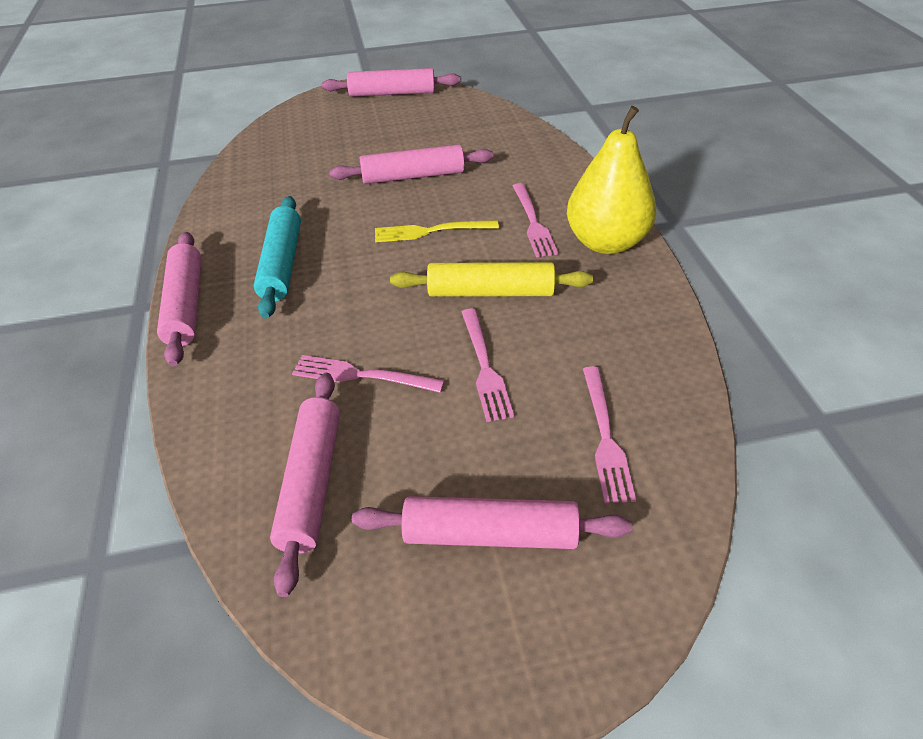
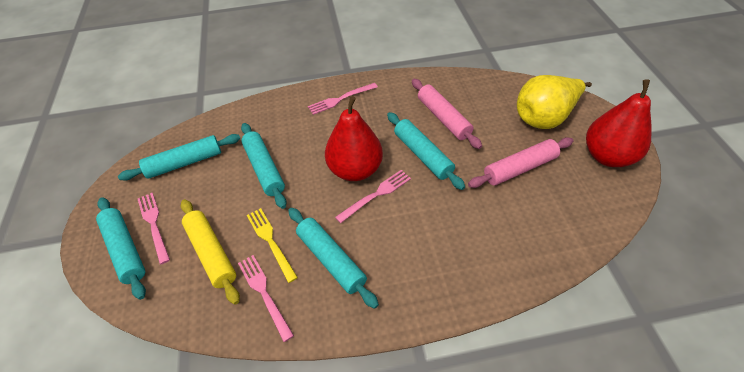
pink rolling pin: 5 -> 2
red pear: 0 -> 2
turquoise rolling pin: 1 -> 5

